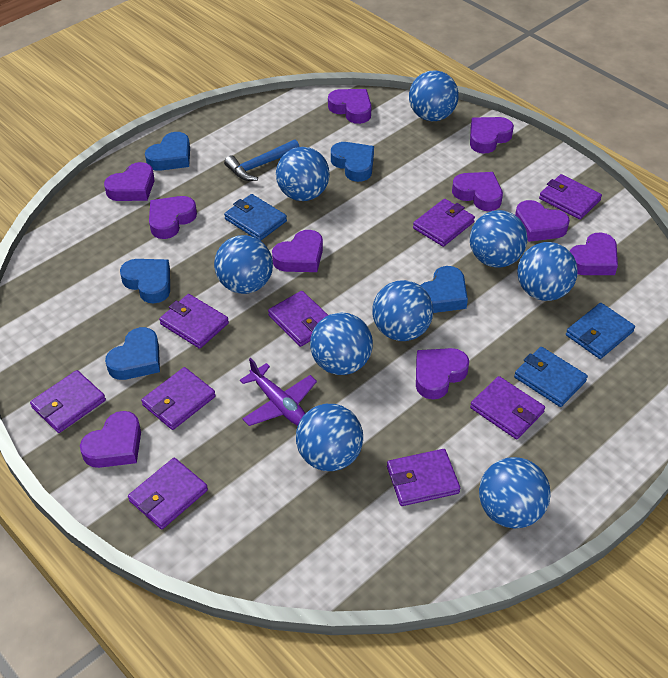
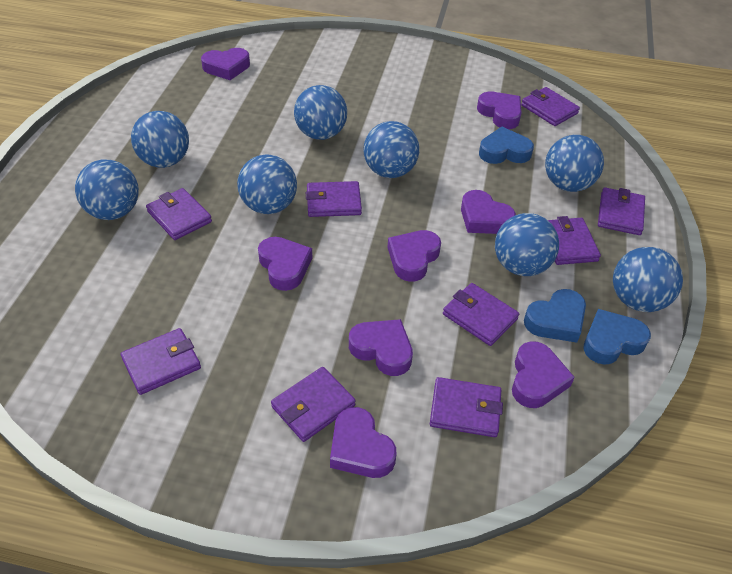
blue ball: 9 -> 8
blue hammer: 1 -> 0
blue heart: 5 -> 3
blue wallet: 3 -> 0
purple heart: 10 -> 8
purple plane: 1 -> 0

